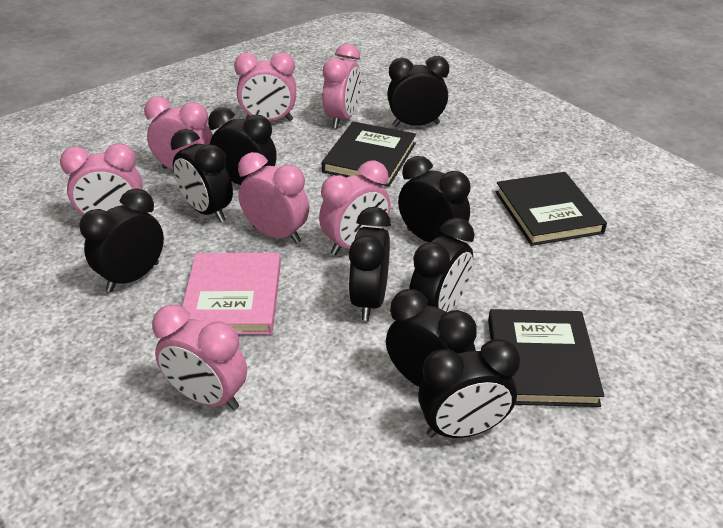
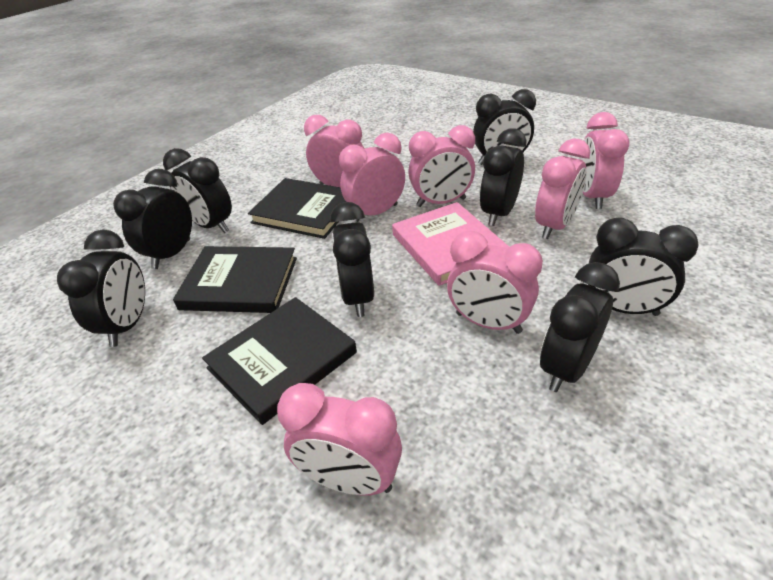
black clock: 9 -> 8

